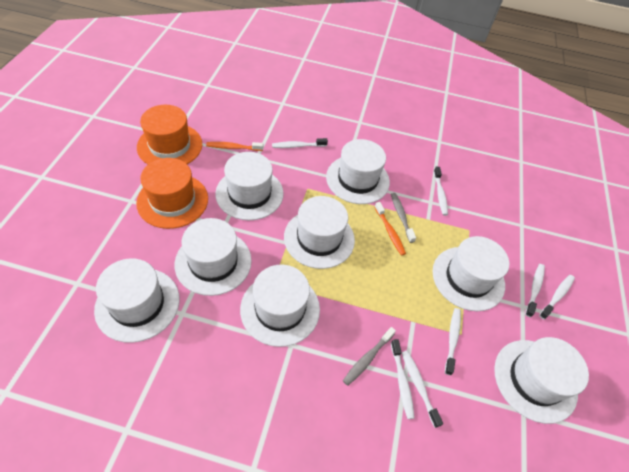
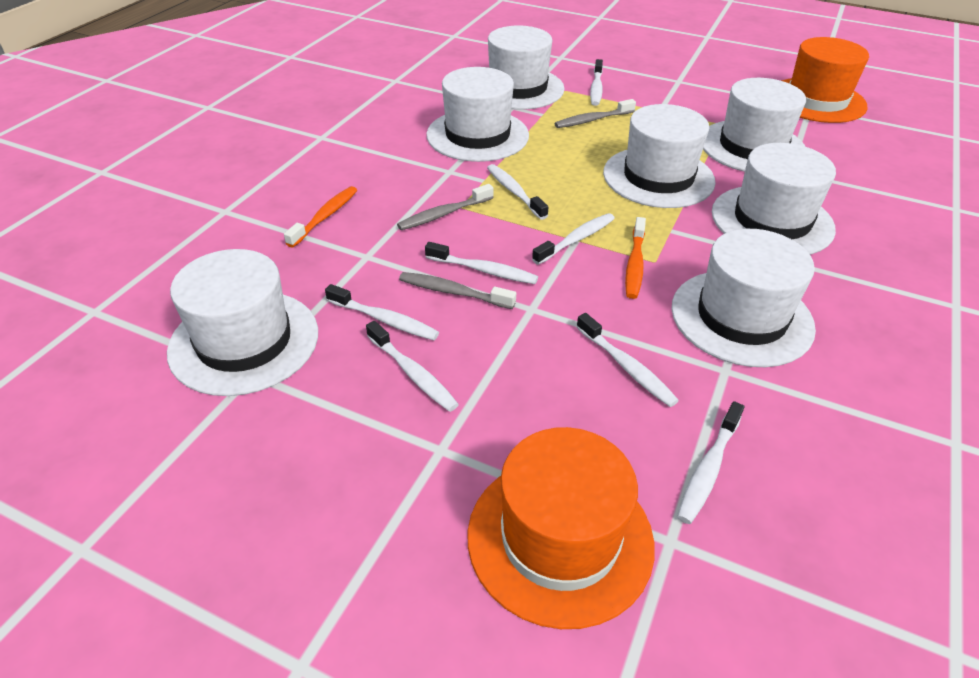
grey toothbrush: 2 -> 3
white hat: 8 -> 7
white toothbrush: 7 -> 8

